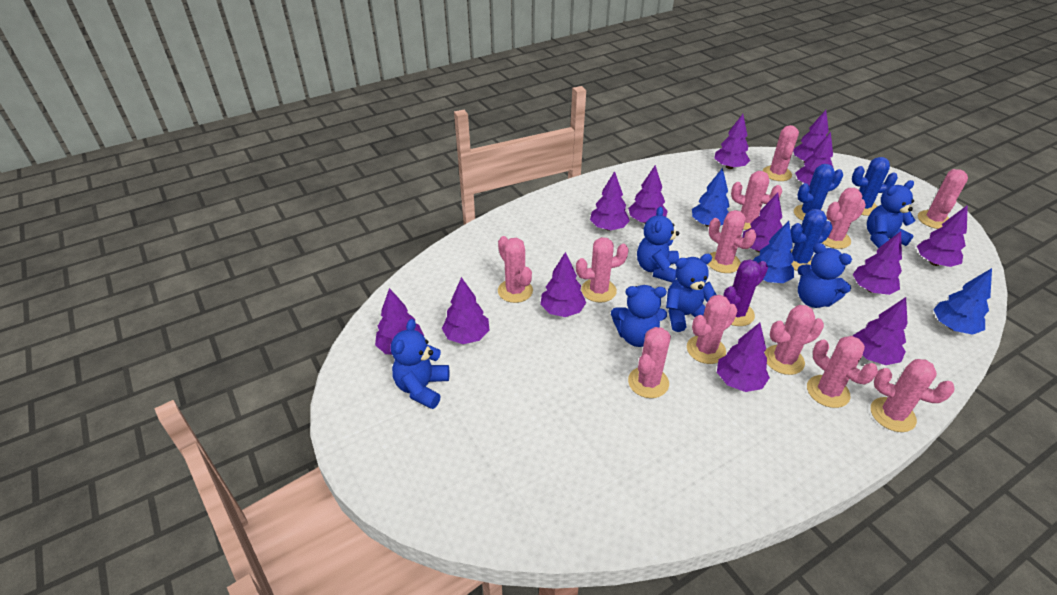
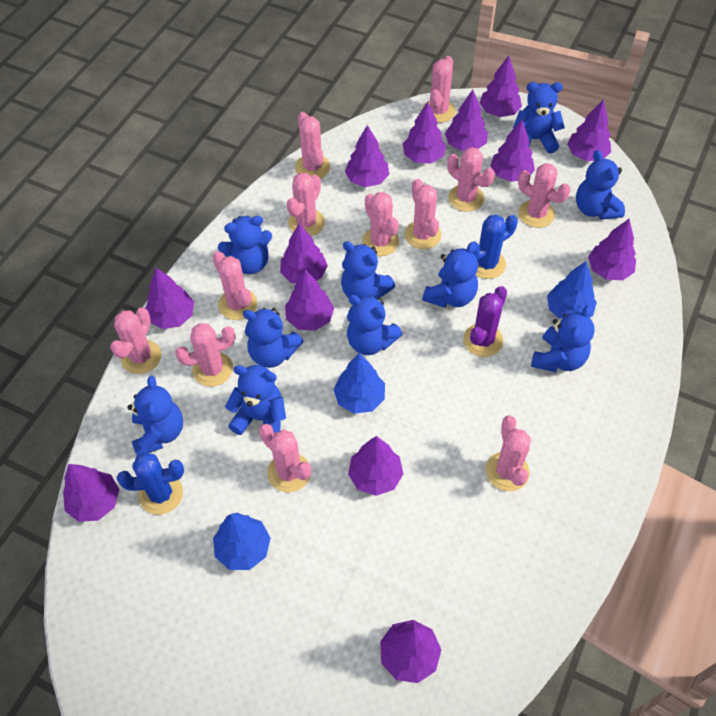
blue cactus: 3 -> 2
blue teddy bear: 6 -> 10

